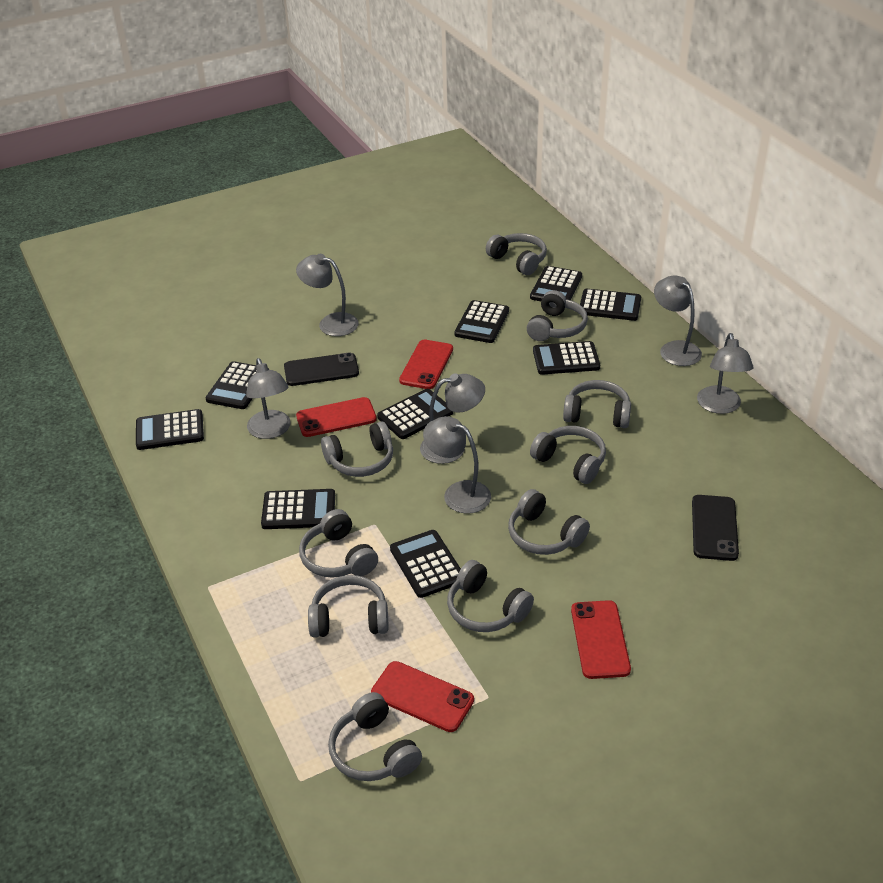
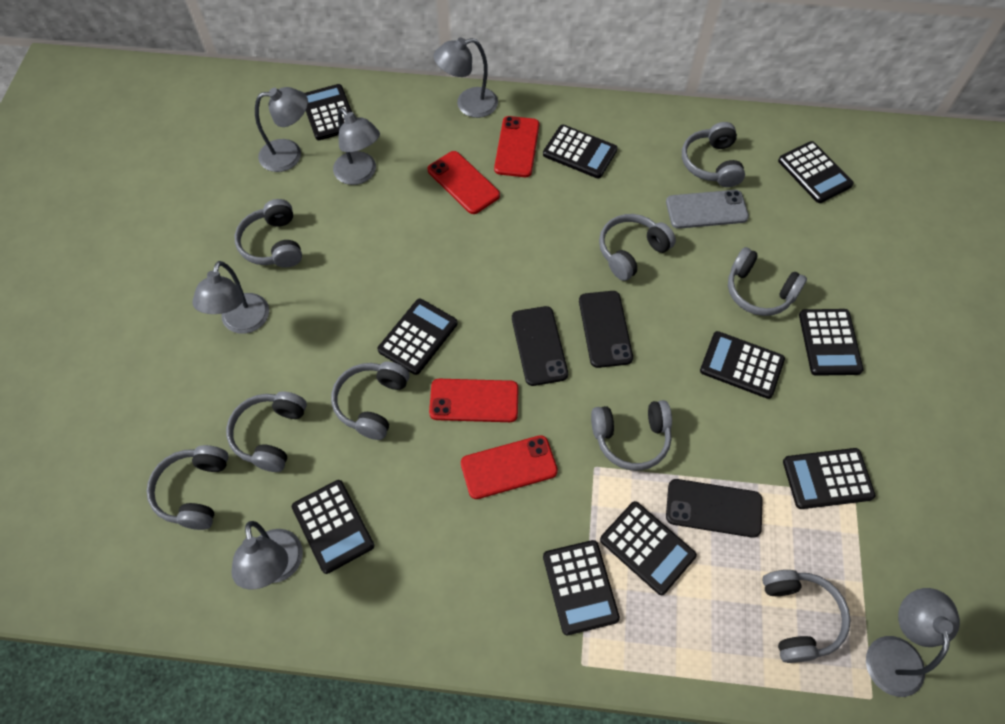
black calculator: 9 -> 10
black phone: 2 -> 3
grey headphones: 10 -> 9
grey phone: 0 -> 1

